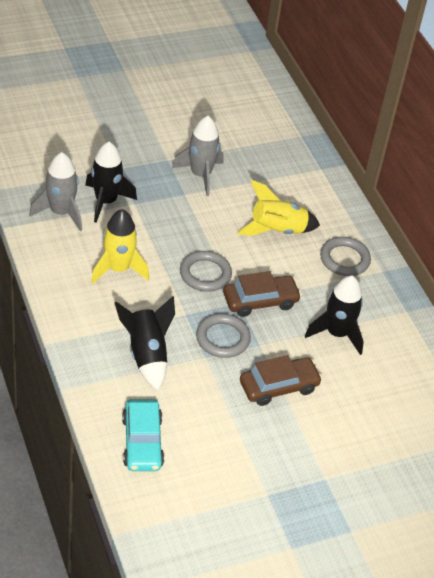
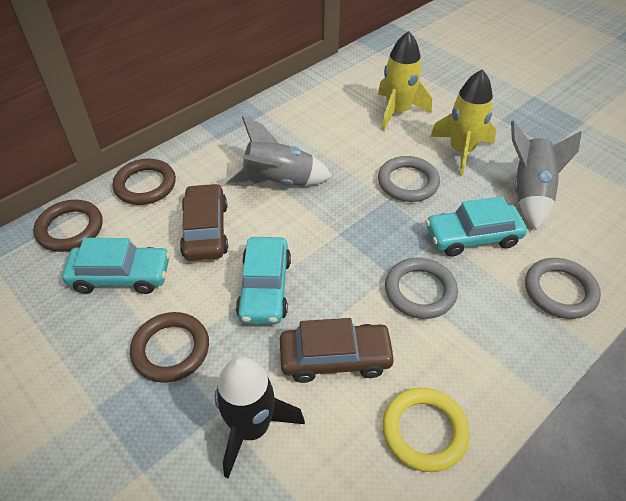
black rocket: 3 -> 1
brown ring: 0 -> 3
turquoise car: 1 -> 3
yellow ring: 0 -> 1

